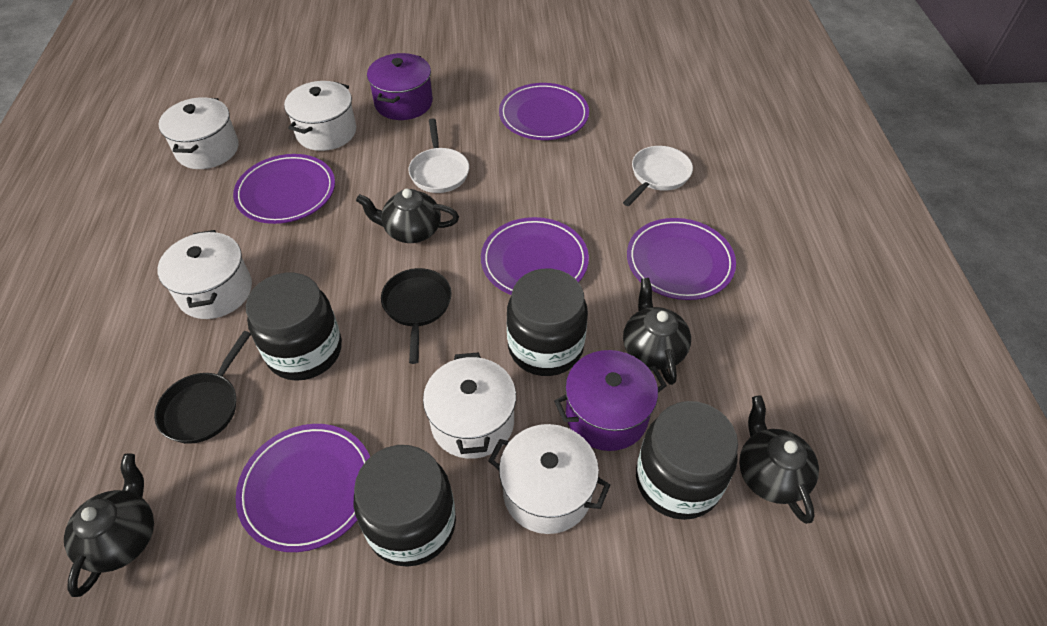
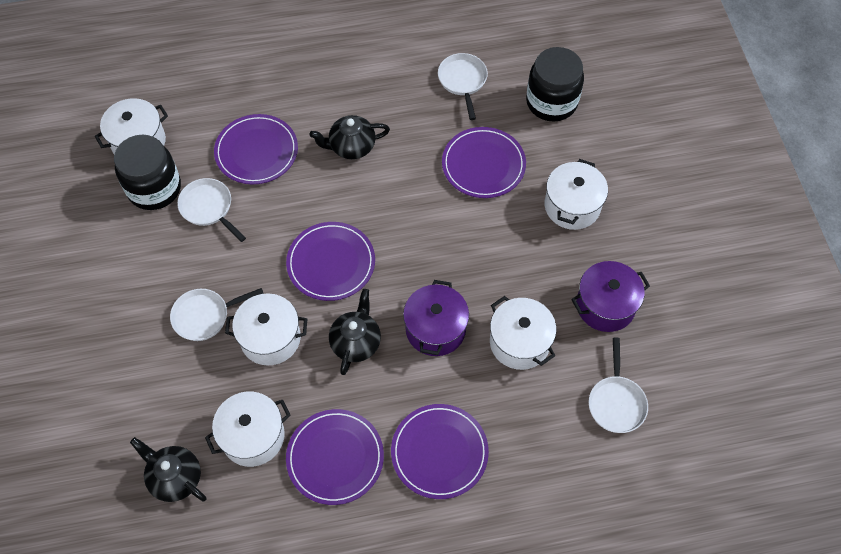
black jar: 4 -> 2
black pan: 2 -> 0
black teapot: 4 -> 3
white pan: 2 -> 4

